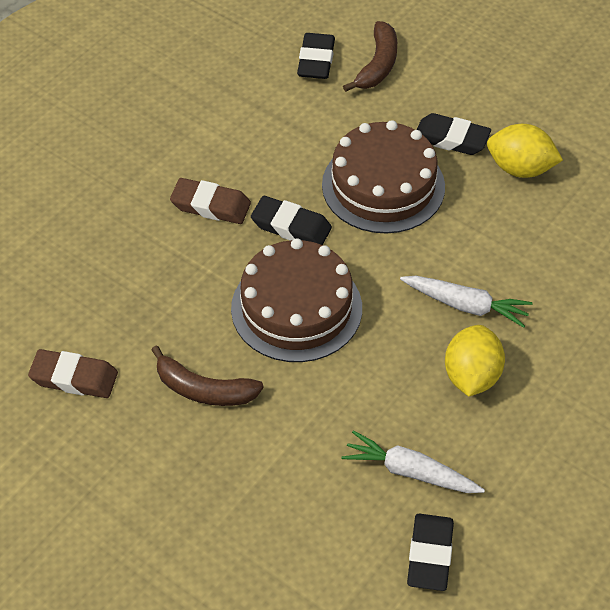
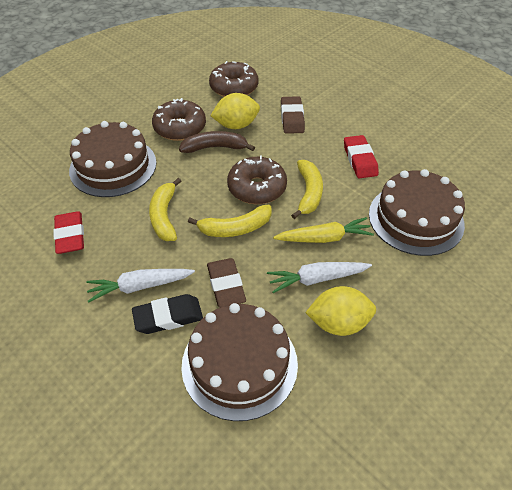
black eraser: 4 -> 1
brown banana: 2 -> 1
brown cake: 2 -> 3
brown donut: 0 -> 3
red eraser: 0 -> 2
yellow banana: 0 -> 3
yellow carrot: 0 -> 1

